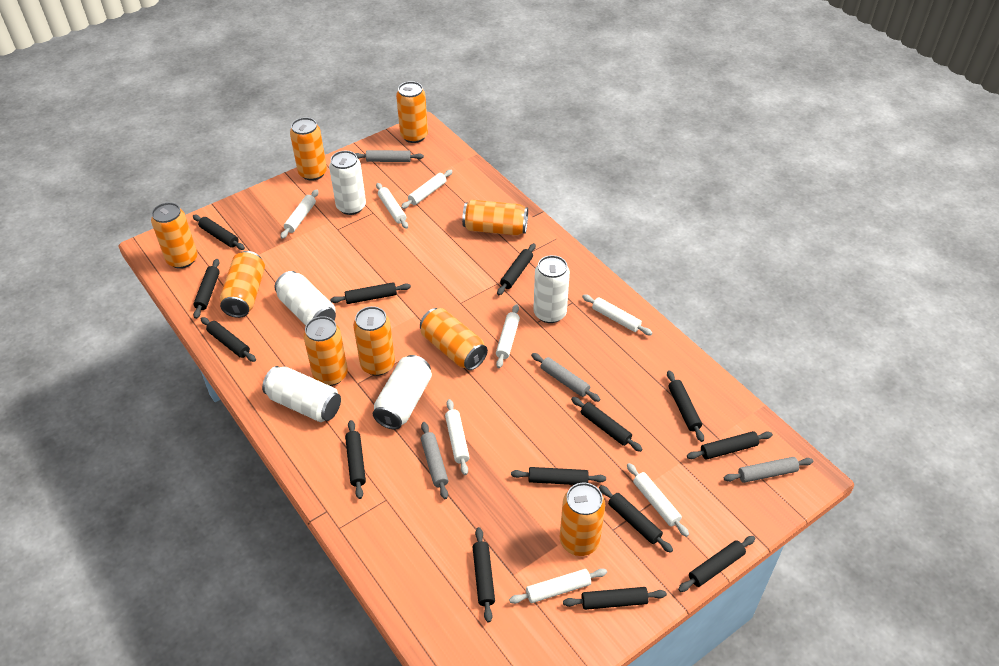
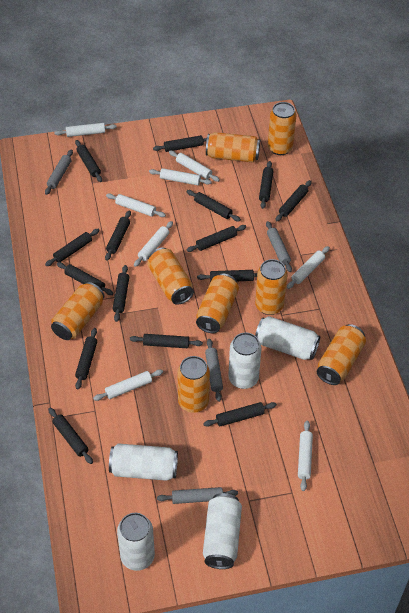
black rolling pin: 14 -> 15
orange can: 9 -> 8

